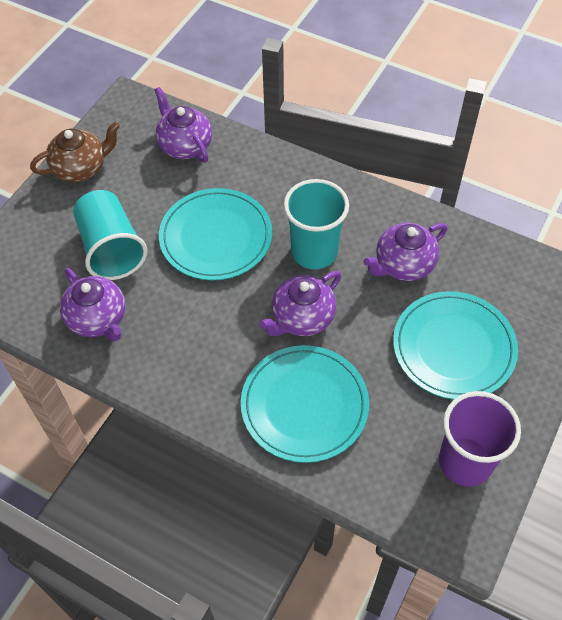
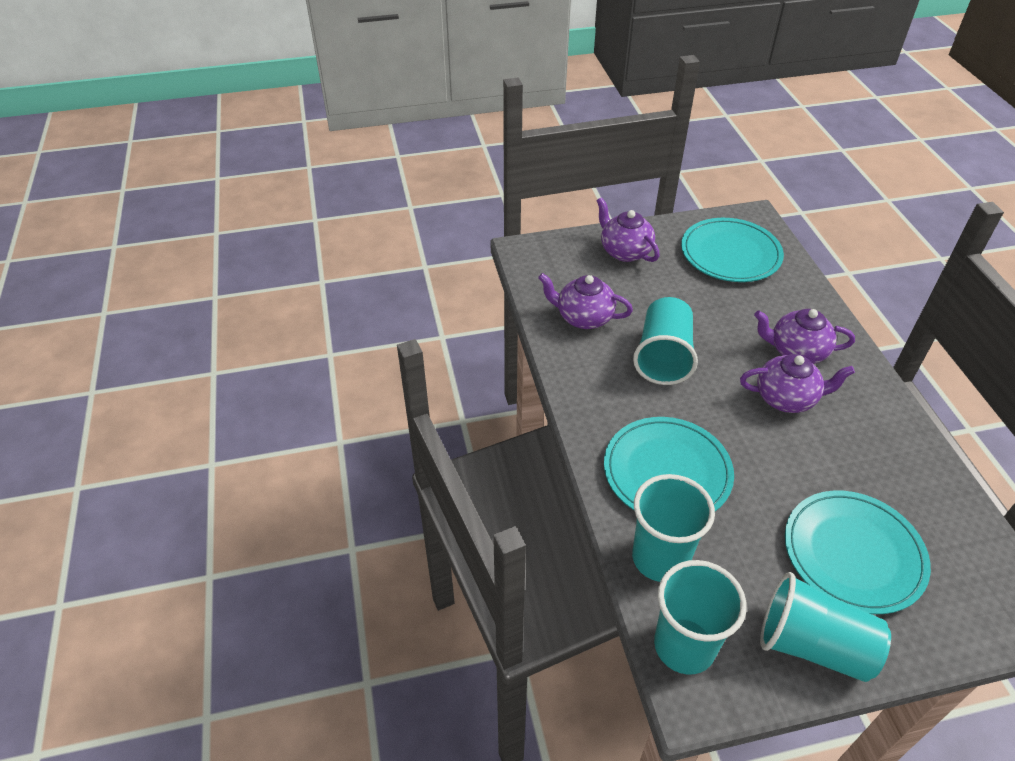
brown teapot: 1 -> 0
purple cup: 1 -> 0
turquoise cup: 2 -> 4

